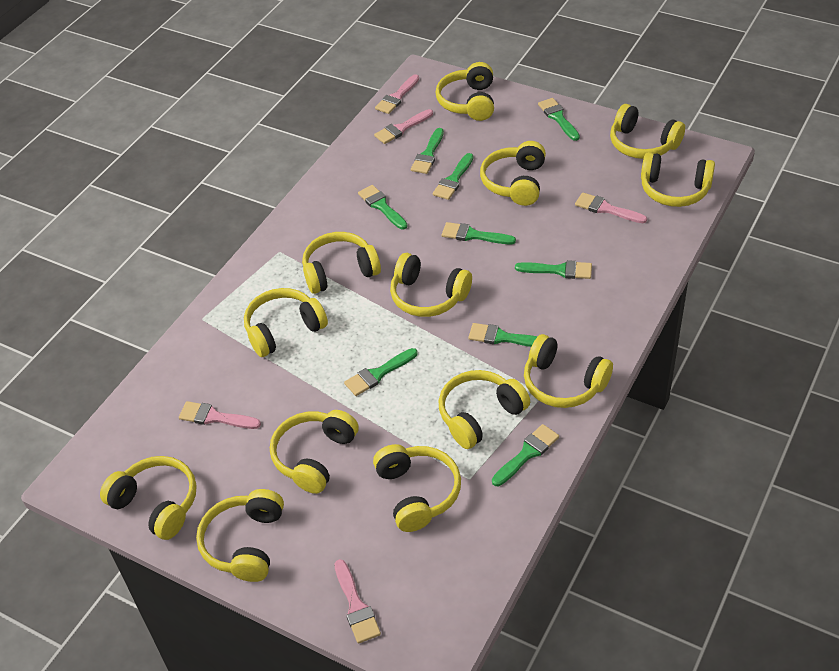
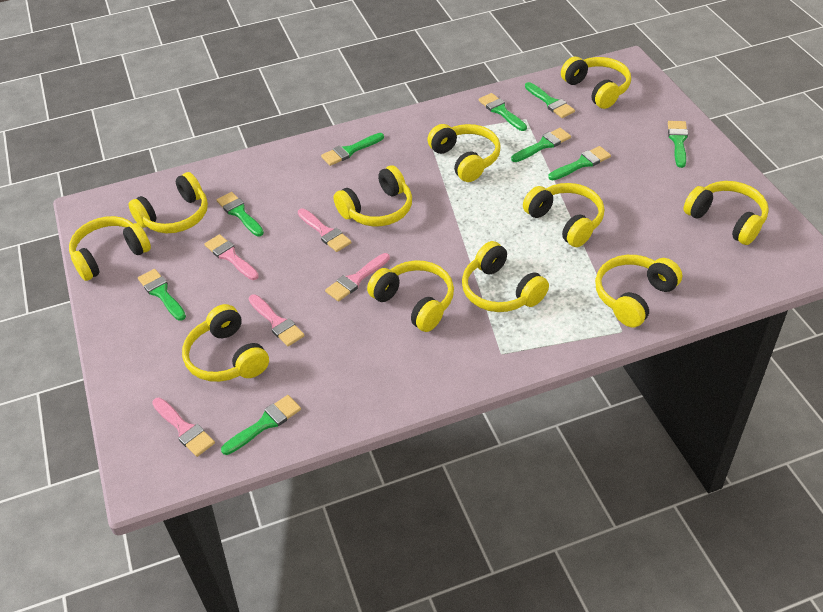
yellow headphones: 13 -> 11

